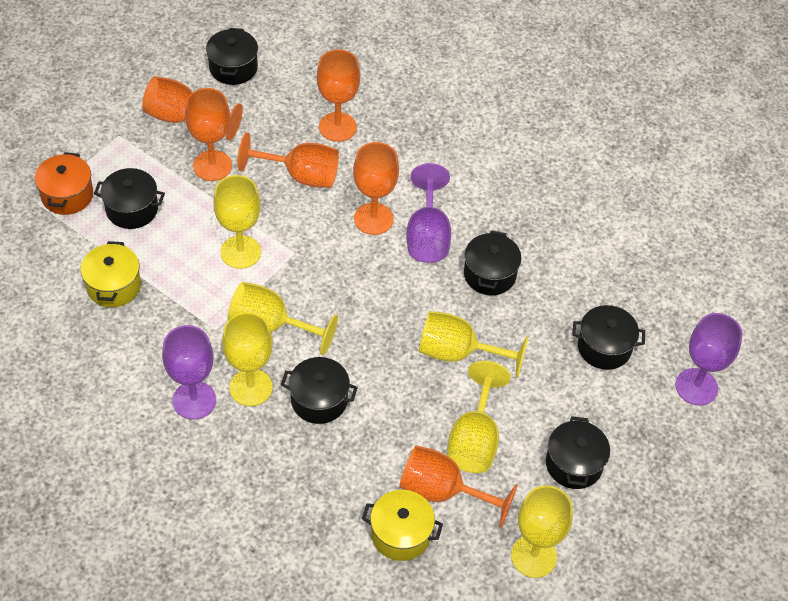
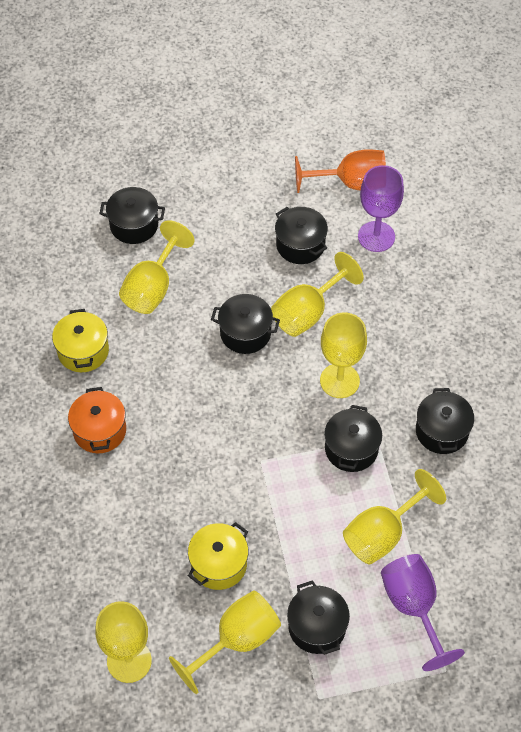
orange goblet: 6 -> 1
purple goblet: 3 -> 2

